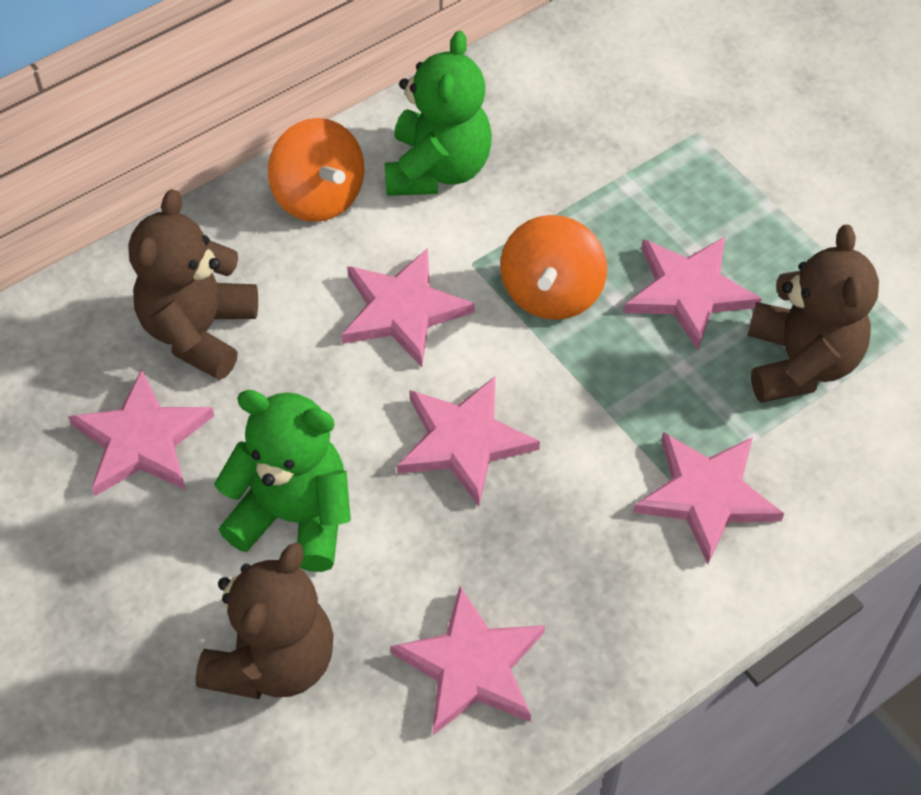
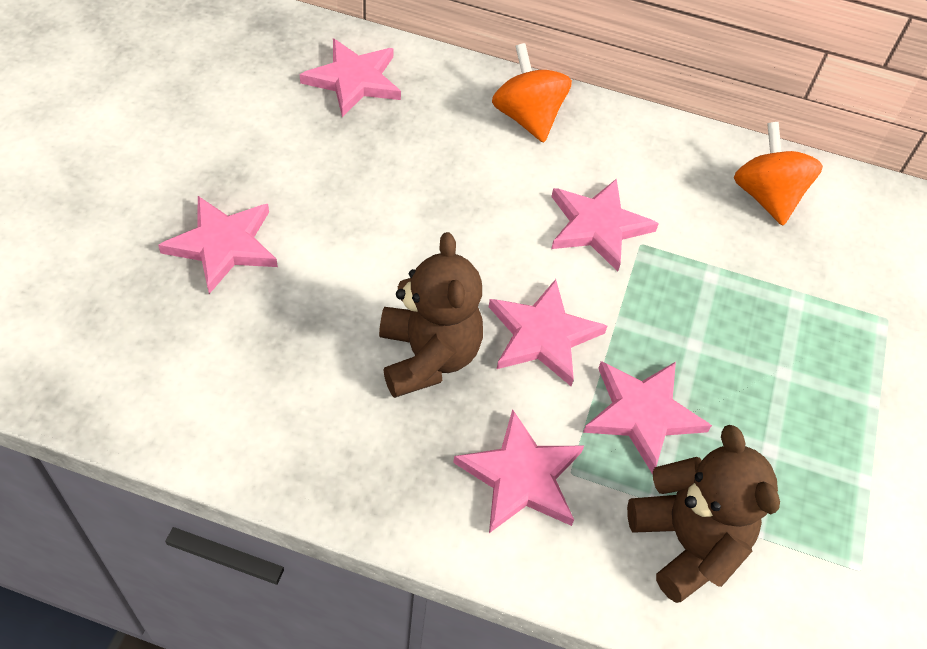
brown teddy bear: 3 -> 2
green teddy bear: 2 -> 0

